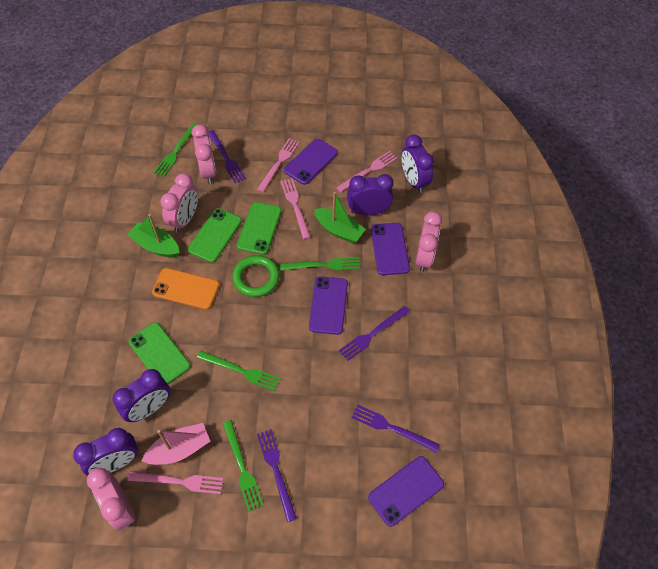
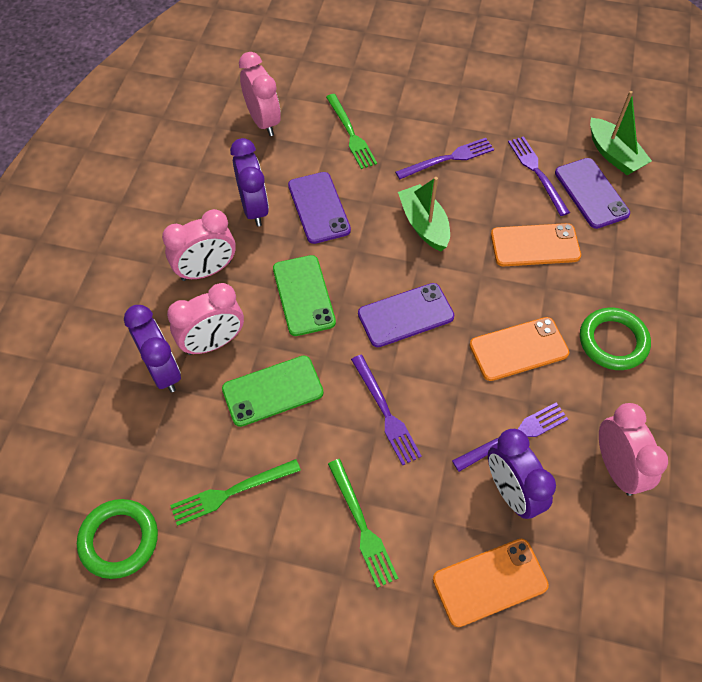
green fork: 4 -> 3
green phone: 3 -> 2
green ring: 1 -> 2
orange phone: 1 -> 3
pink boat: 1 -> 0
pink fork: 4 -> 0
purple clock: 4 -> 3
purple phone: 4 -> 3

